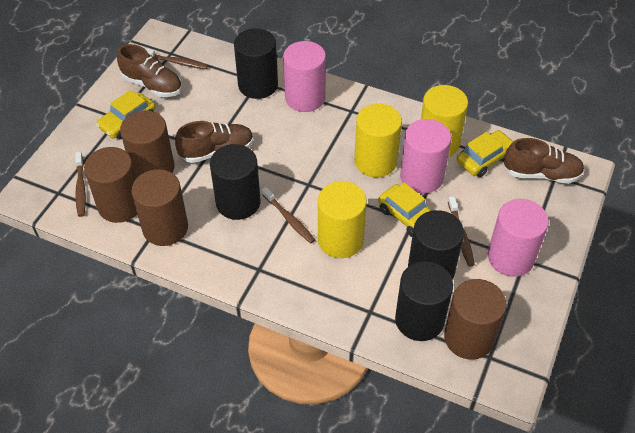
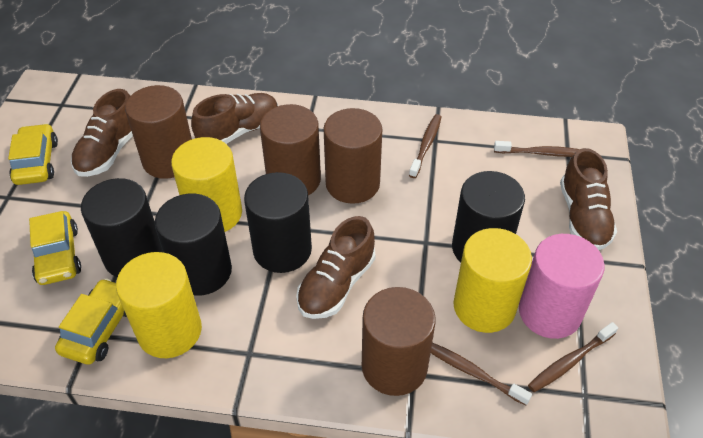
brown shoe: 3 -> 4
pink cylinder: 3 -> 1

